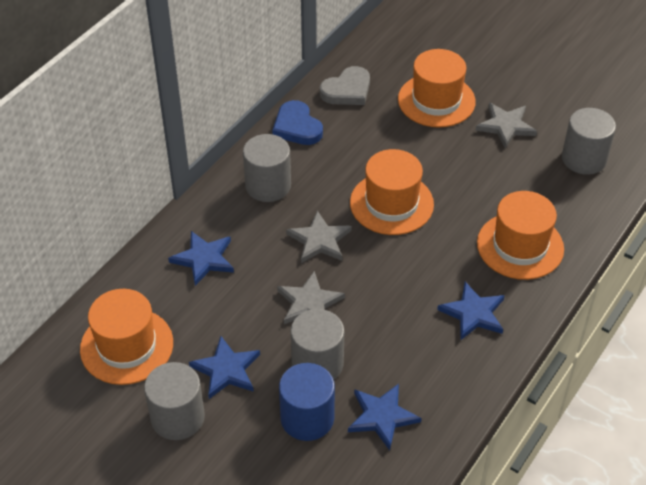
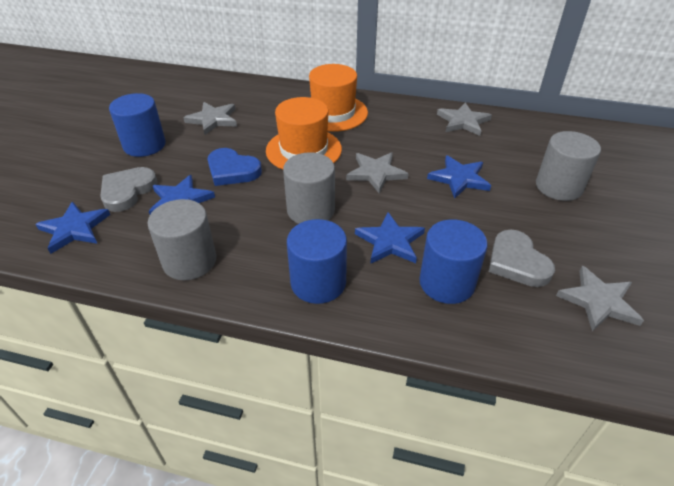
blue cylinder: 1 -> 3
grey cylinder: 4 -> 3
grey heart: 1 -> 2
grey star: 3 -> 4
orange hat: 4 -> 2

